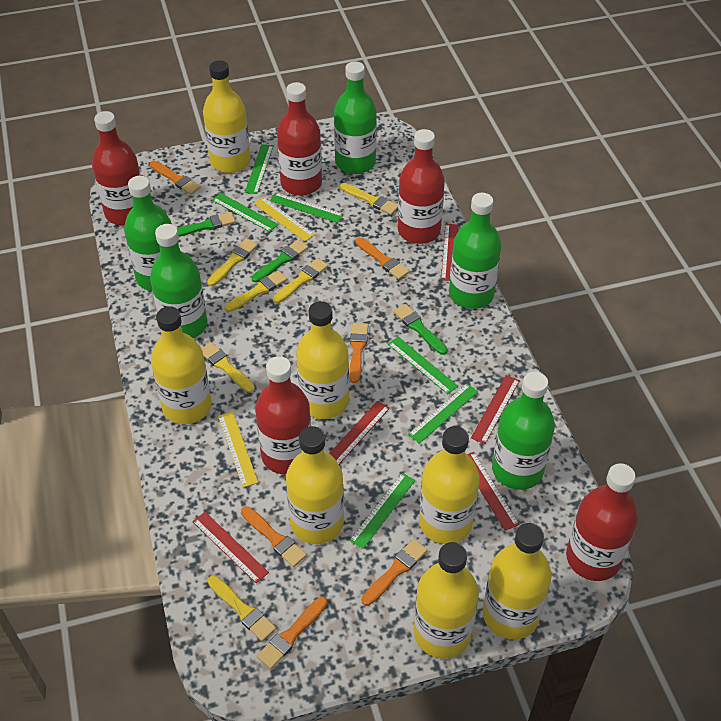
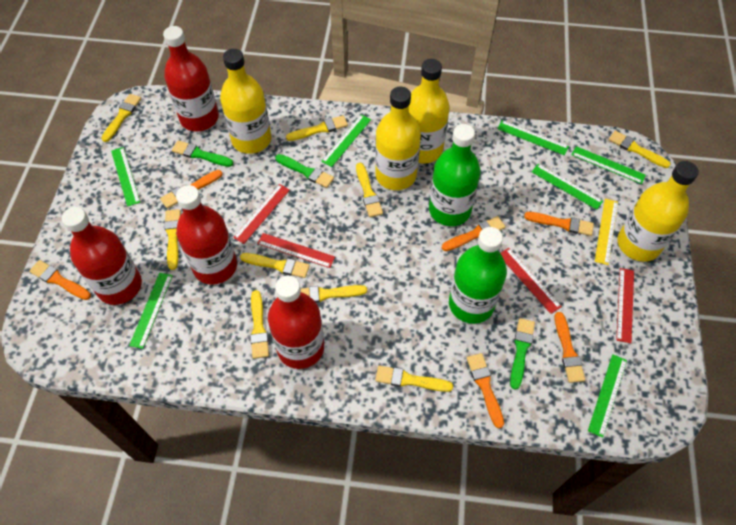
green bottle: 5 -> 2
green ruler: 6 -> 7
red bottle: 5 -> 4
red ruler: 5 -> 4
yellow bottle: 7 -> 4
yellow brush: 6 -> 9
yellow ruler: 2 -> 1

